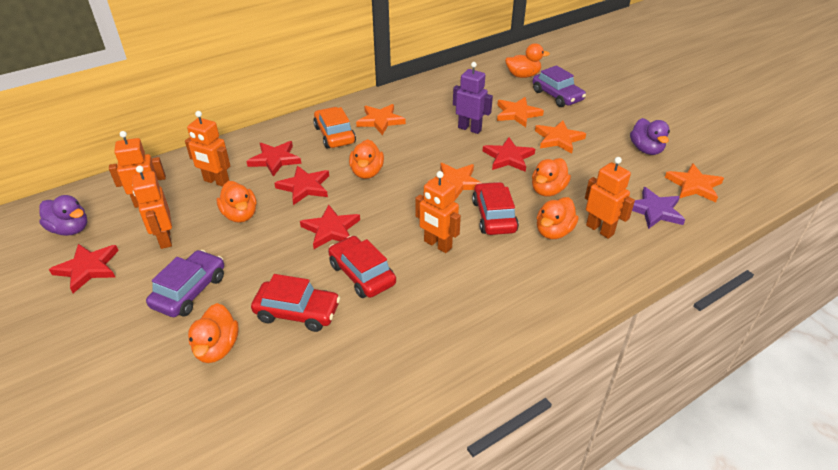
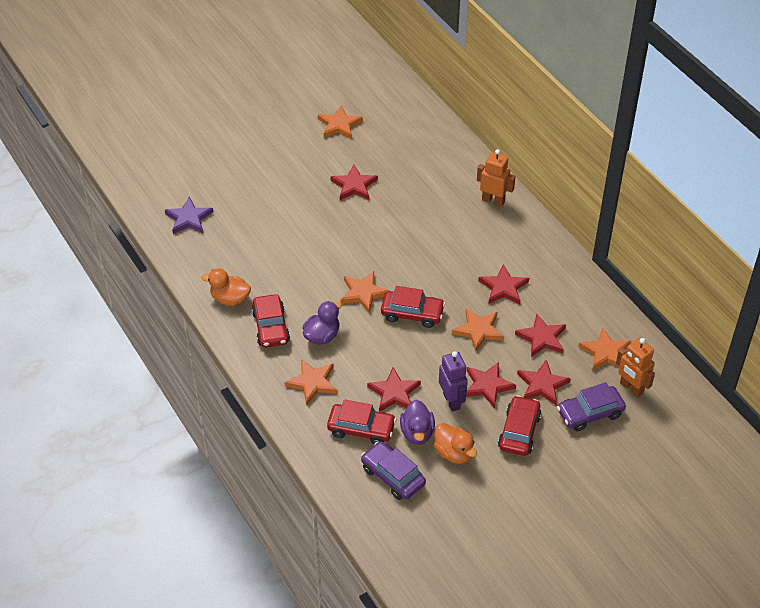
orange car: 1 -> 0
orange duck: 6 -> 2
orange robot: 5 -> 2
red car: 3 -> 4
red star: 5 -> 6

